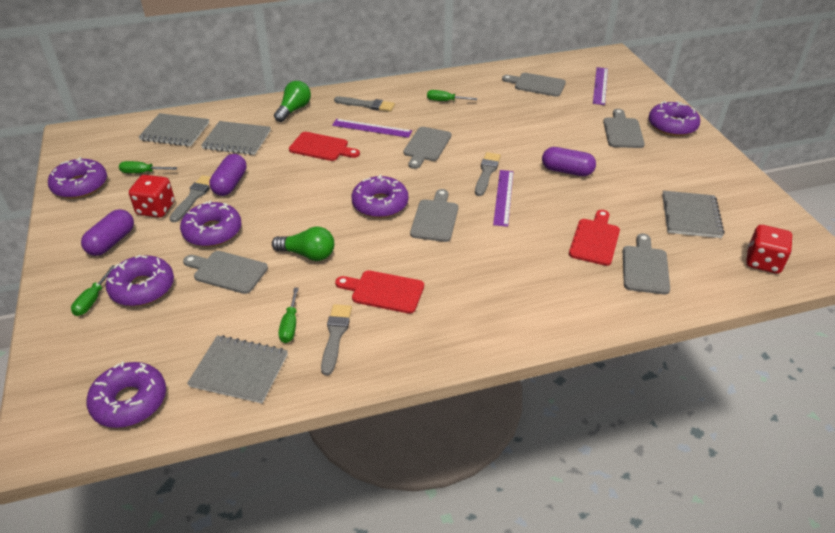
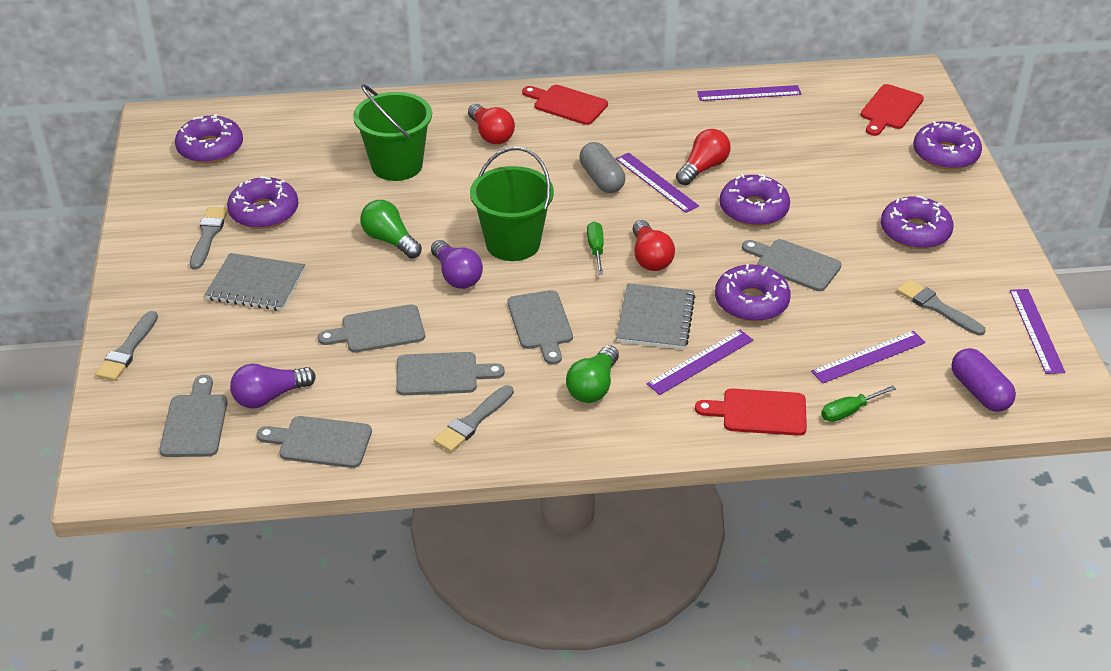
green bucket: 0 -> 2
green screwdriver: 4 -> 2
grey capsule: 0 -> 1
grey notebook: 4 -> 2
purple capsule: 3 -> 1
purple light bulb: 0 -> 2
purple ruler: 3 -> 5
red dice: 2 -> 0
red light bulb: 0 -> 3

